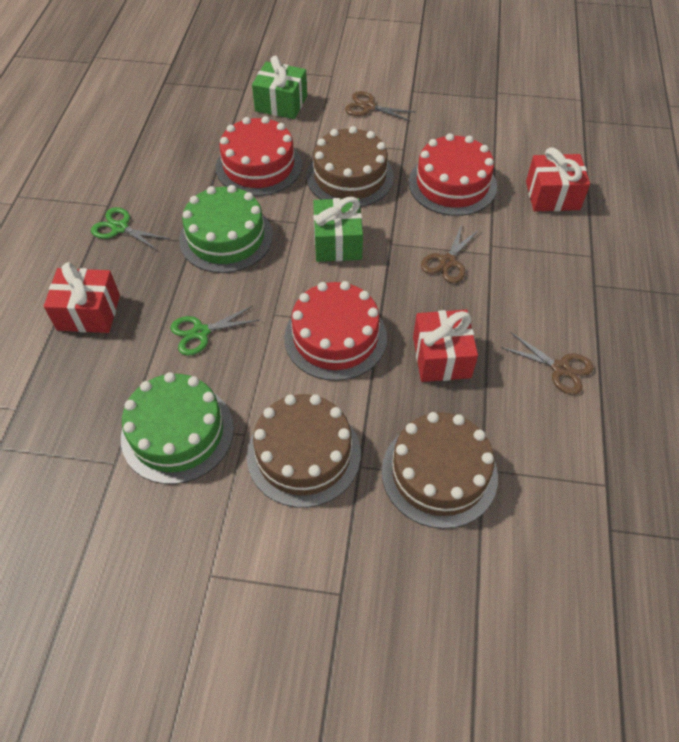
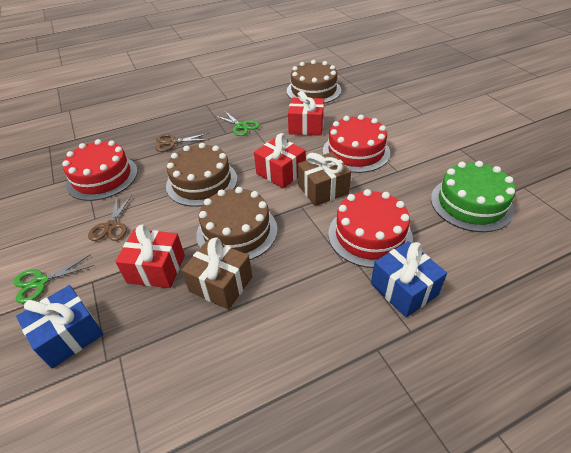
blue gift: 0 -> 2
brown gift: 0 -> 2
brown scissors: 3 -> 2
green cake: 2 -> 1
green gift: 2 -> 0

